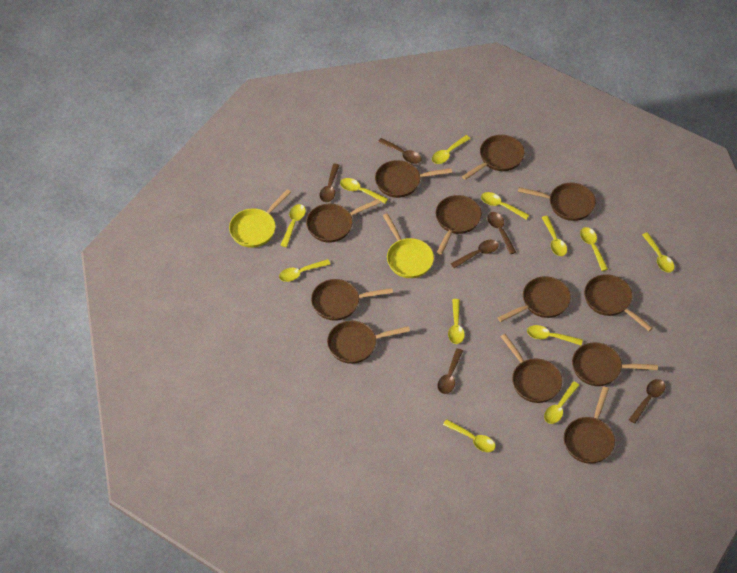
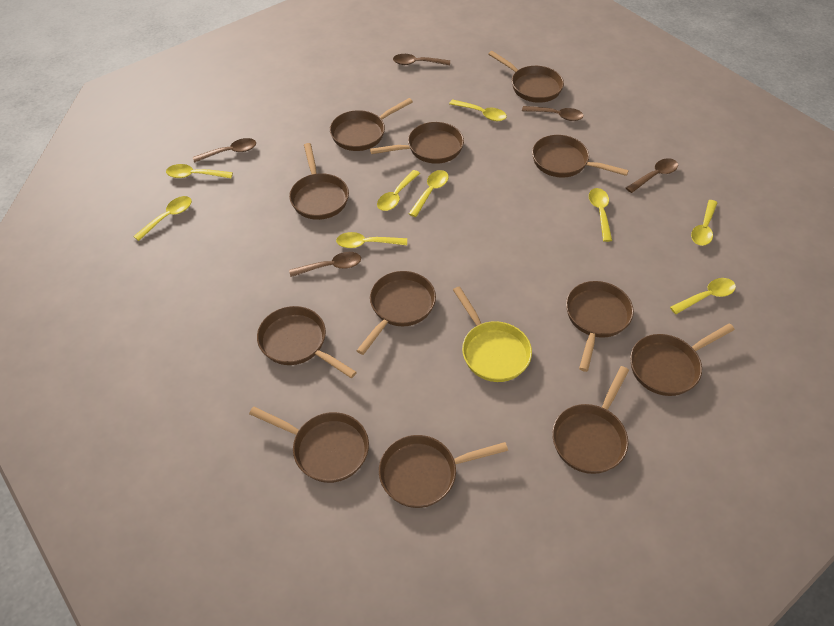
brown spoon: 6 -> 5
yellow pan: 2 -> 1
yellow spoon: 12 -> 9

